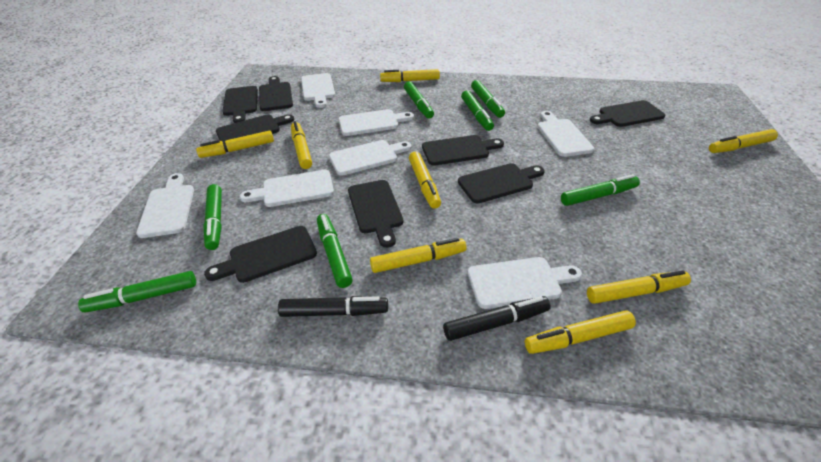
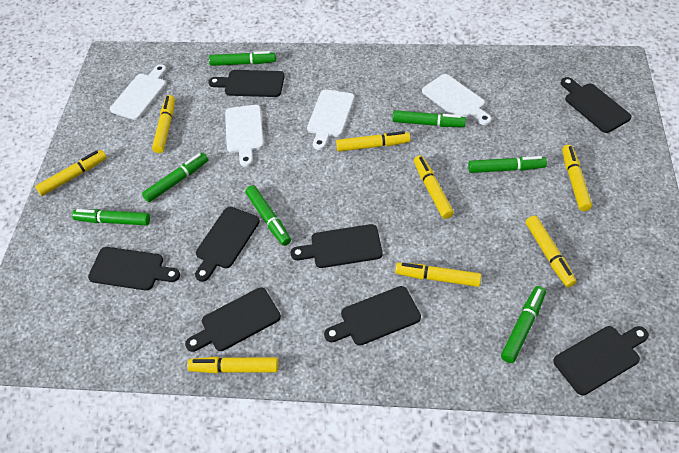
black marker: 2 -> 0
white cutting board: 7 -> 4

